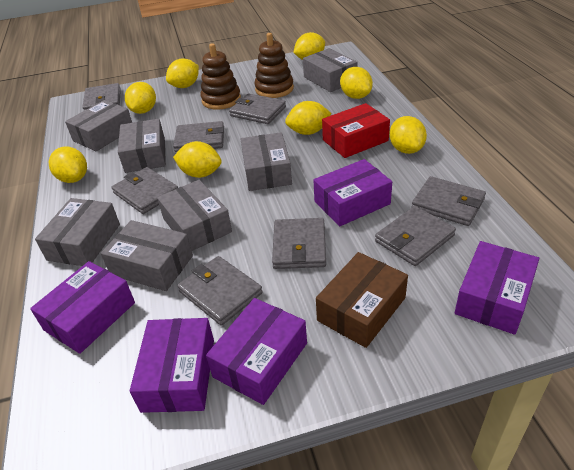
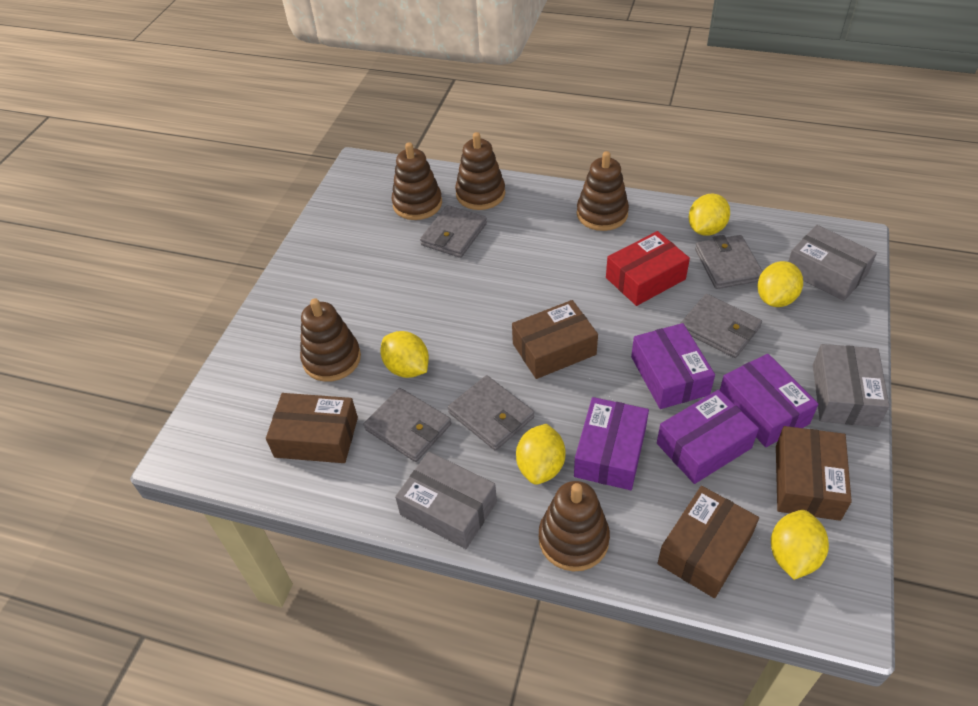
brown box: 1 -> 4
brown stacking toy: 2 -> 5
grey box: 7 -> 3
grey wallet: 8 -> 5
purple box: 5 -> 4
yellow lemon: 8 -> 5

